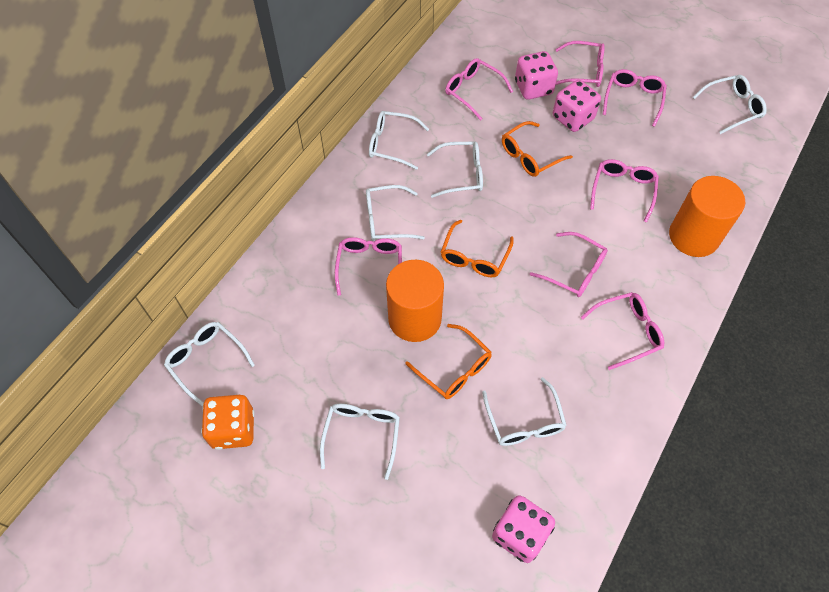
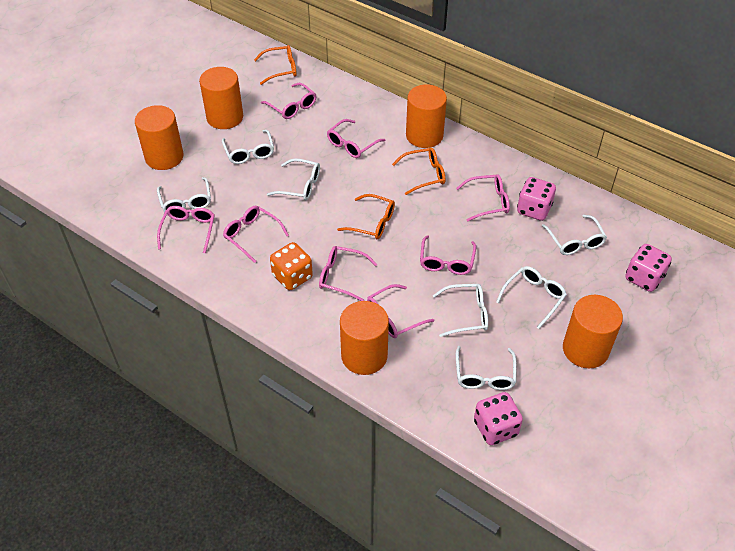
orange cylinder: 2 -> 5
pink glasses: 7 -> 8

